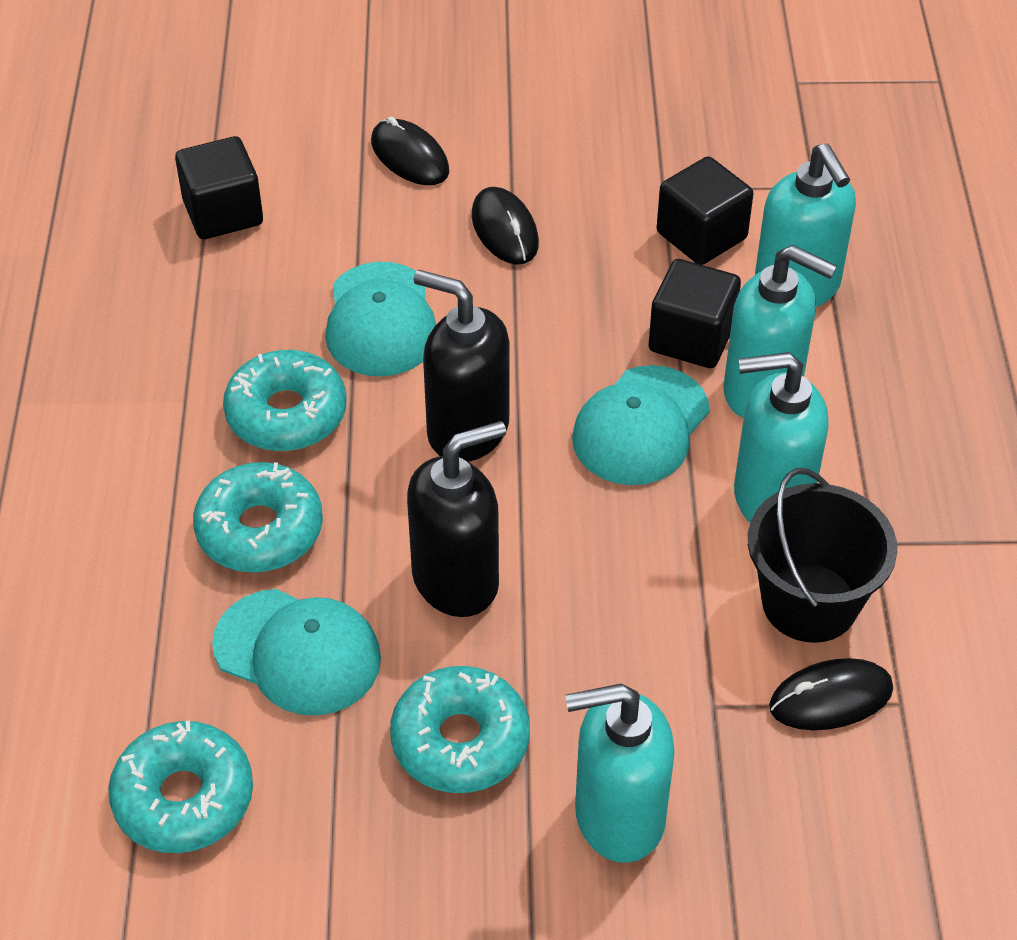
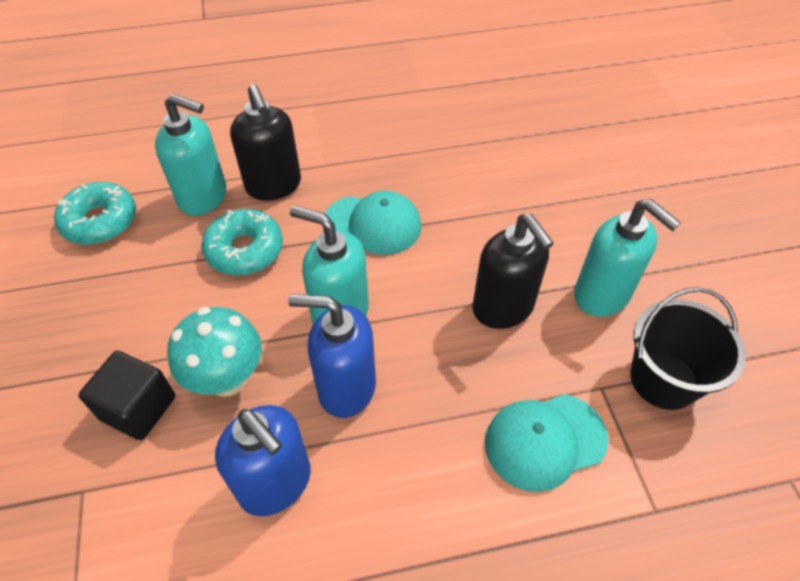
black cube: 3 -> 1
black mouse: 3 -> 0
blue soap dispenser: 0 -> 2
turquoise cap: 3 -> 2
turquoise donut: 4 -> 2
turquoise mushroom: 0 -> 1
turquoise soap dispenser: 4 -> 3

